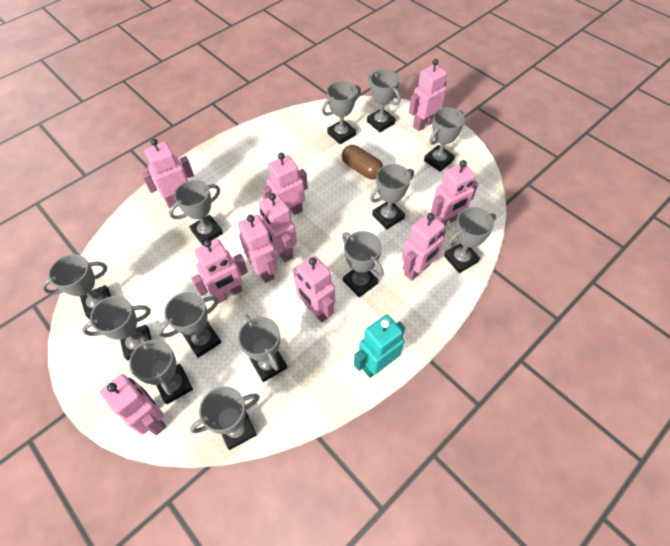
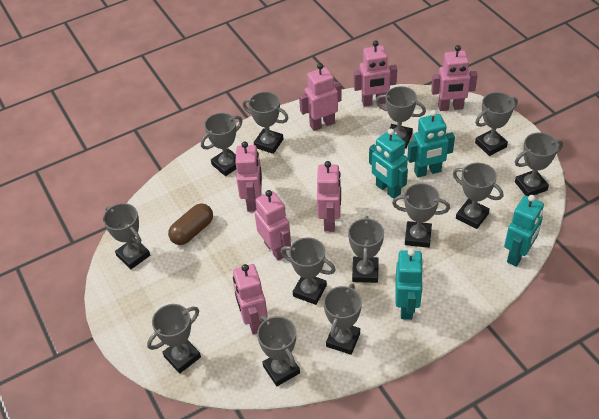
pink robot: 10 -> 7
turquoise robot: 1 -> 4

